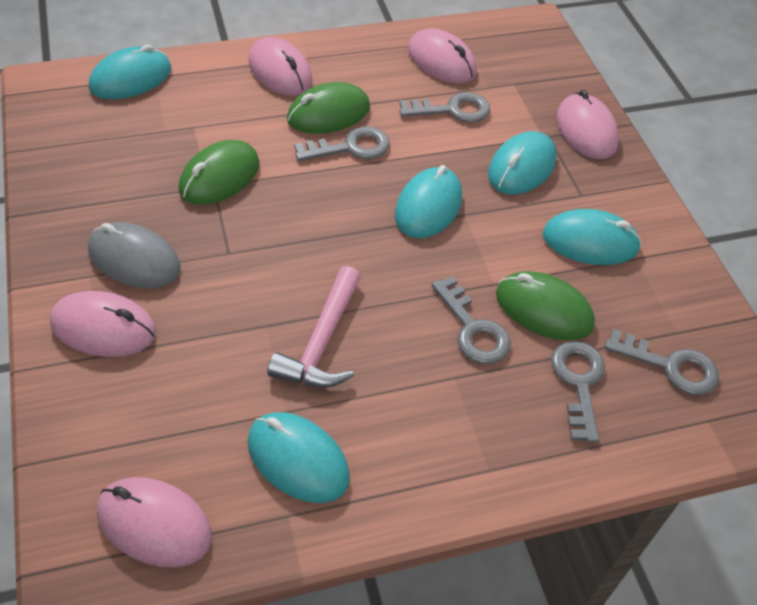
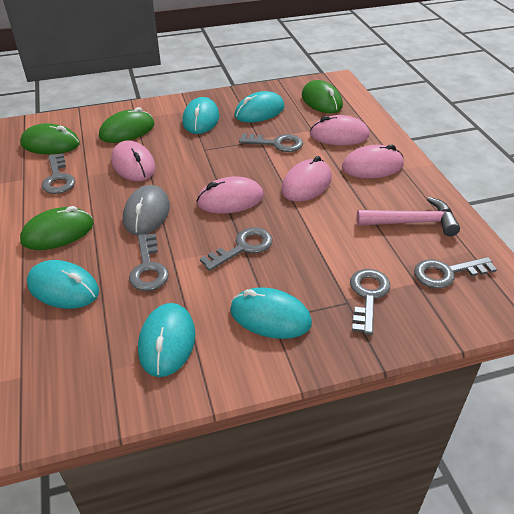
green mouse: 3 -> 4
grey key: 5 -> 6

